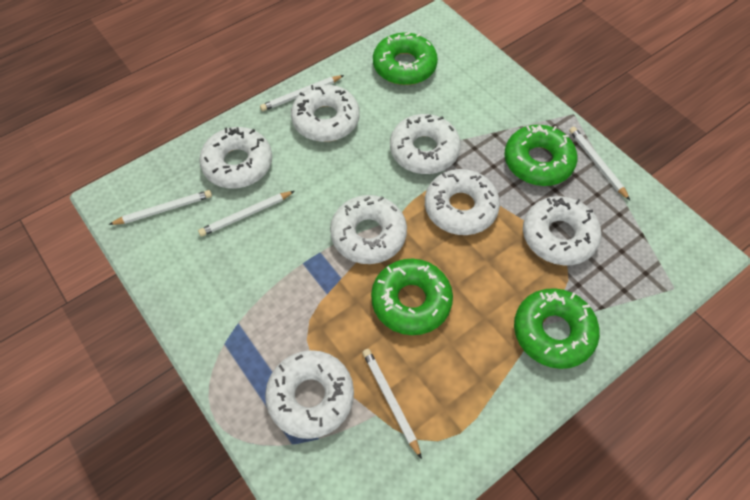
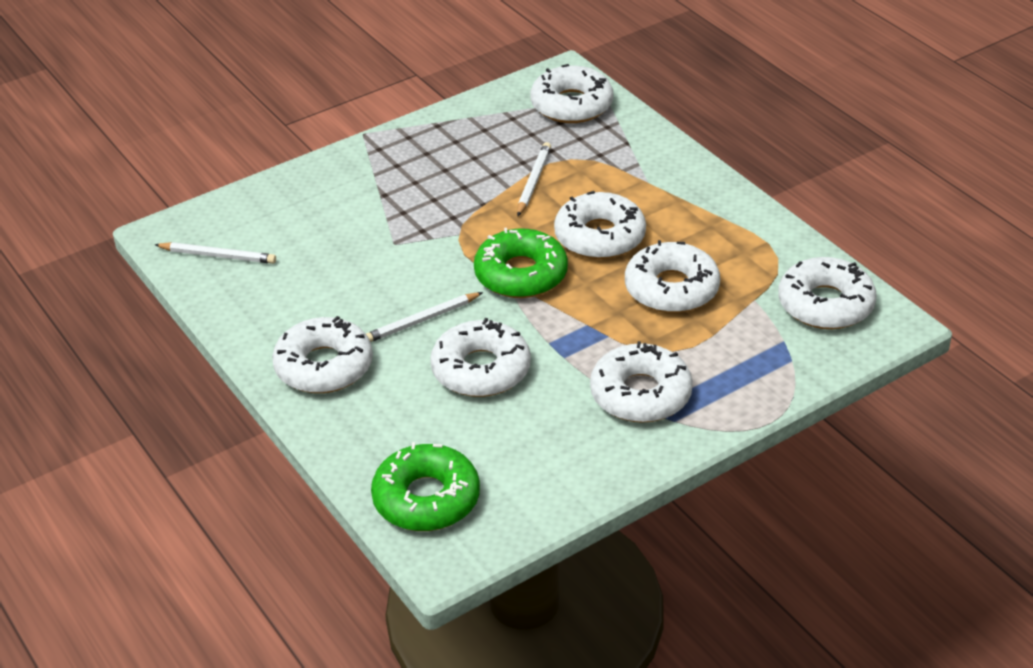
green donut: 4 -> 2
white pencil: 5 -> 3

